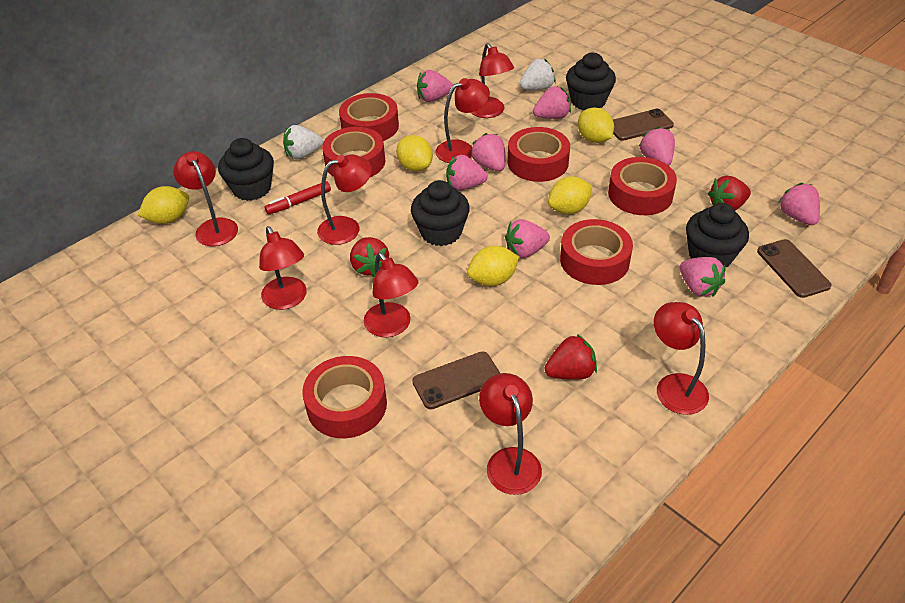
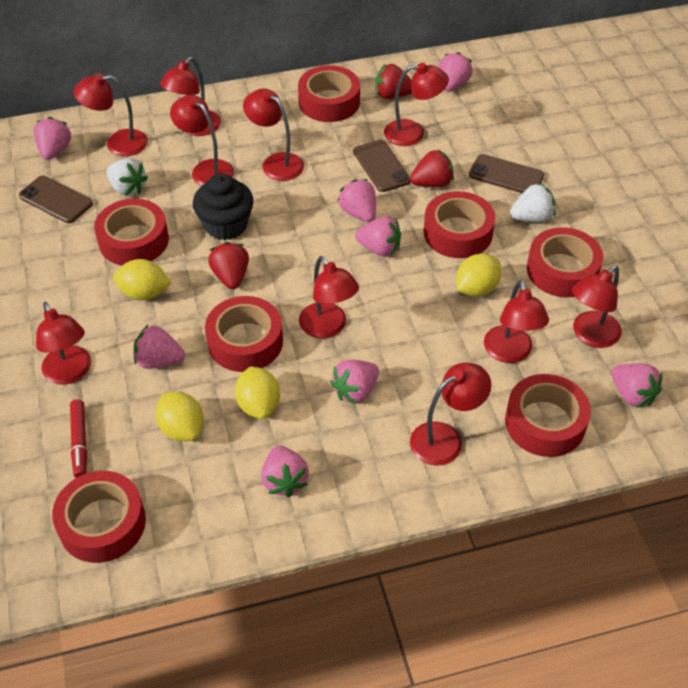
black cupcake: 4 -> 1
red lamp: 8 -> 10
red tape: 6 -> 7
yellow lemon: 5 -> 4

